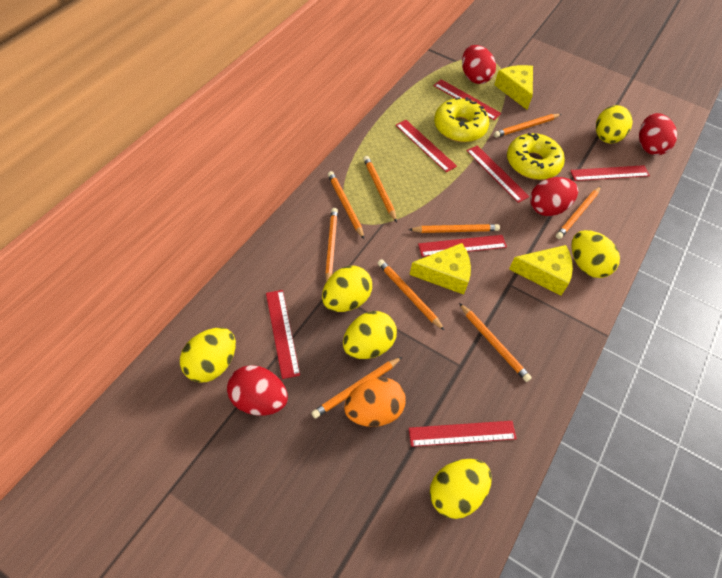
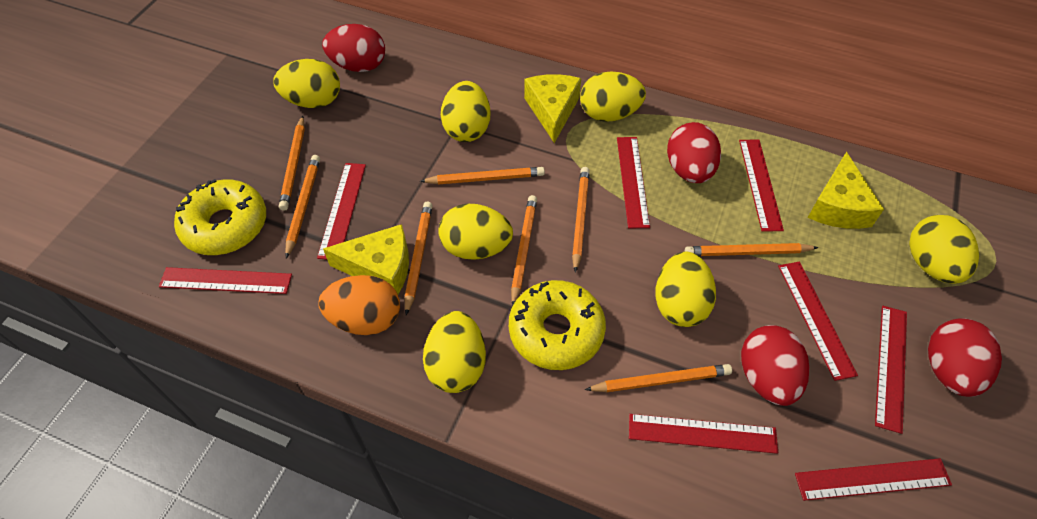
orange pencil: 9 -> 8
red ruler: 7 -> 8
yellow egg: 6 -> 7

